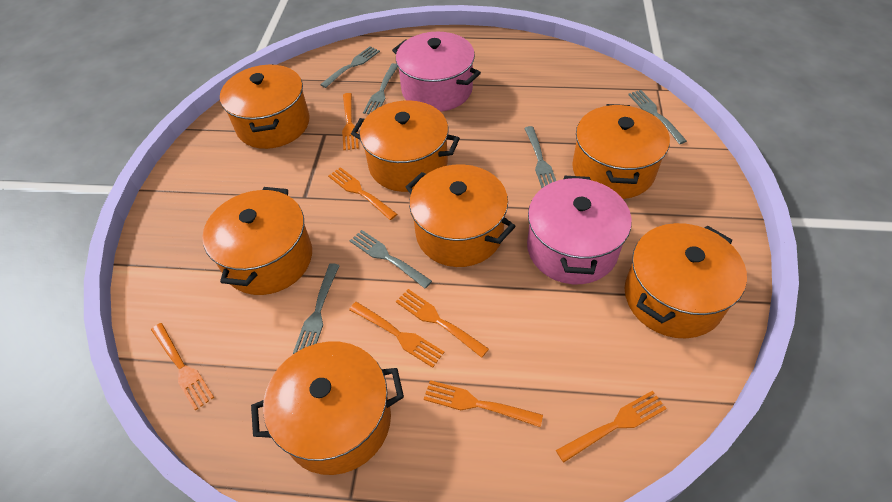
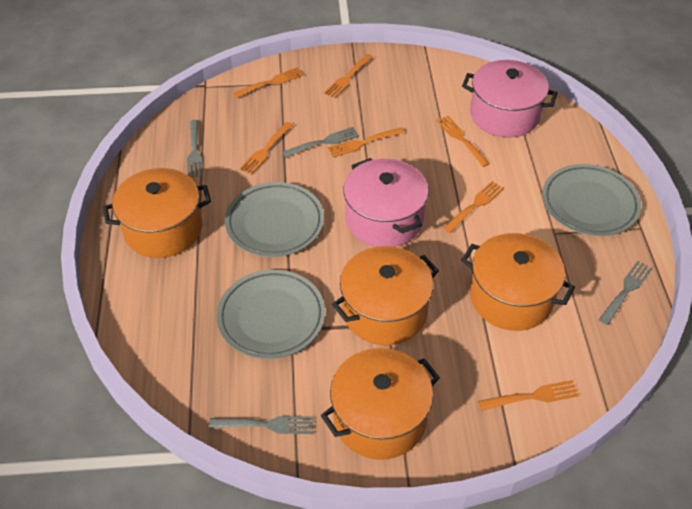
grey fork: 6 -> 4
grey plate: 0 -> 3
orange pot: 7 -> 4

